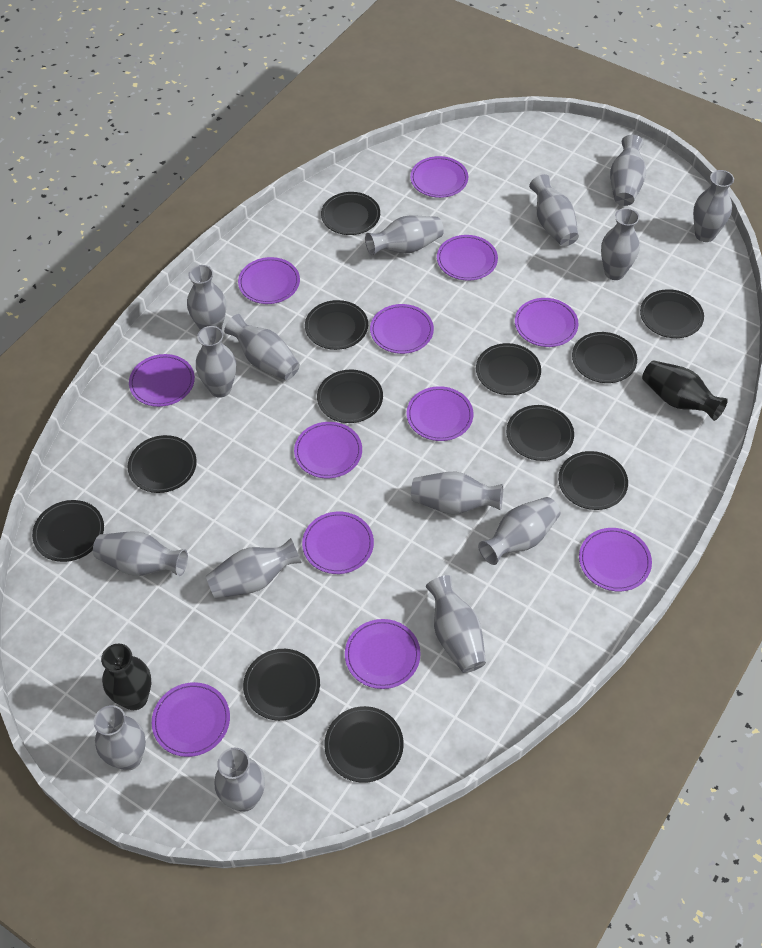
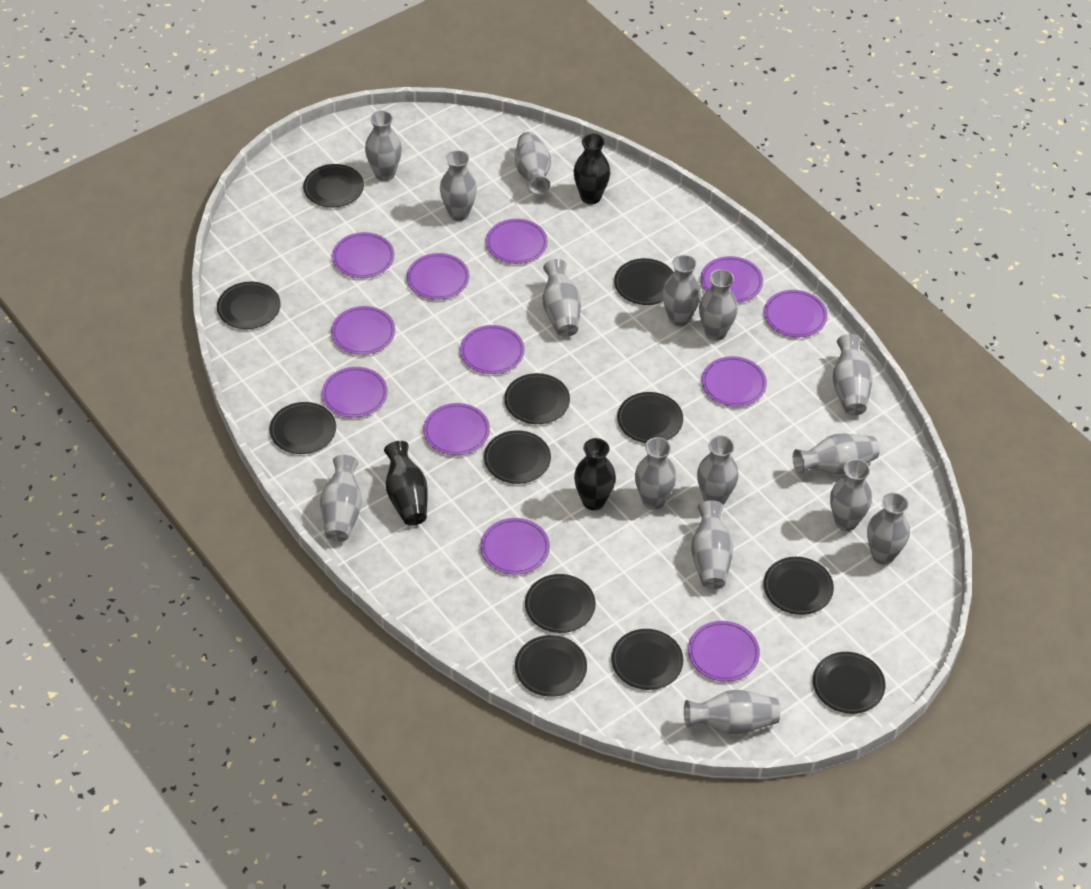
black vase: 2 -> 3

